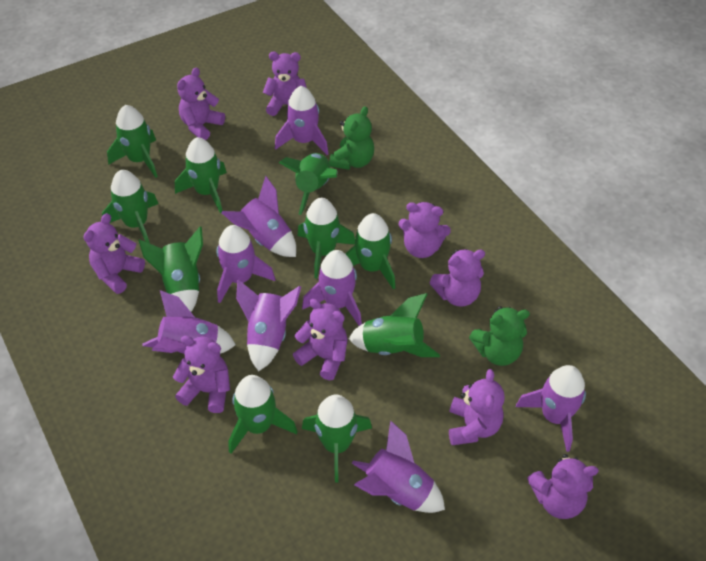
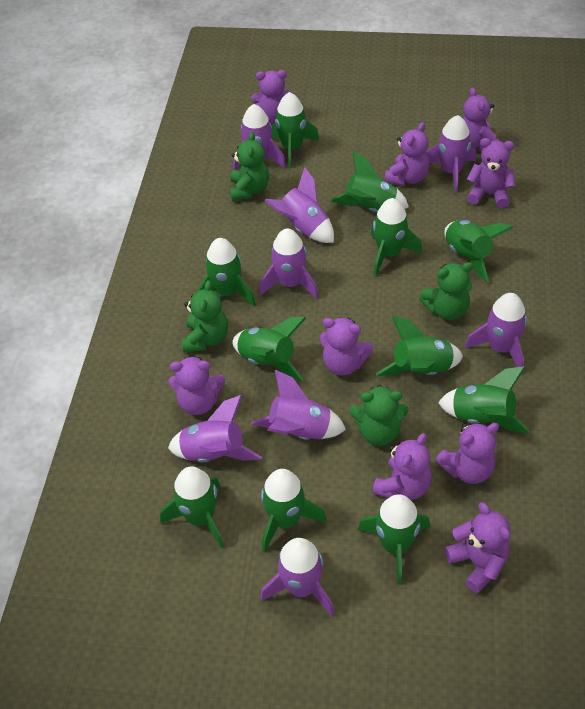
green rocket: 10 -> 11
green teddy bear: 2 -> 4

